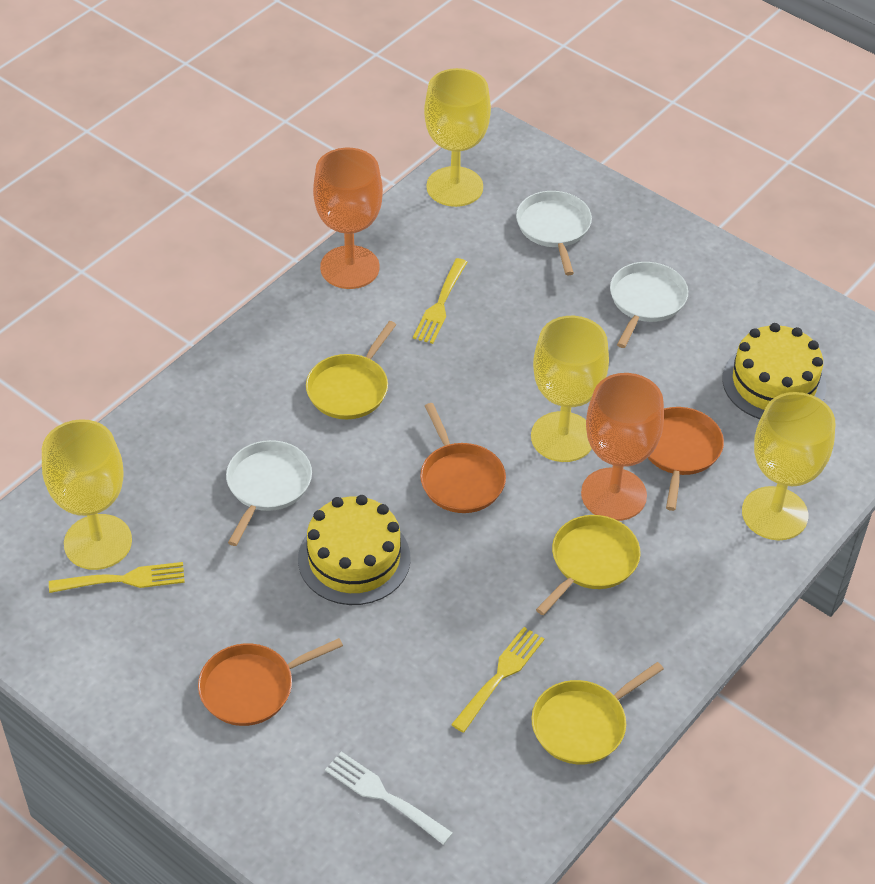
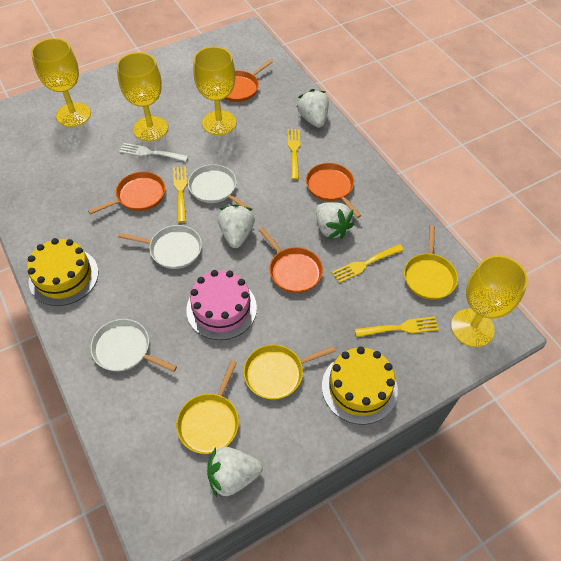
orange goblet: 2 -> 0
orange pan: 3 -> 4
pink cake: 0 -> 1
white strawberry: 0 -> 4
yellow fork: 3 -> 4

